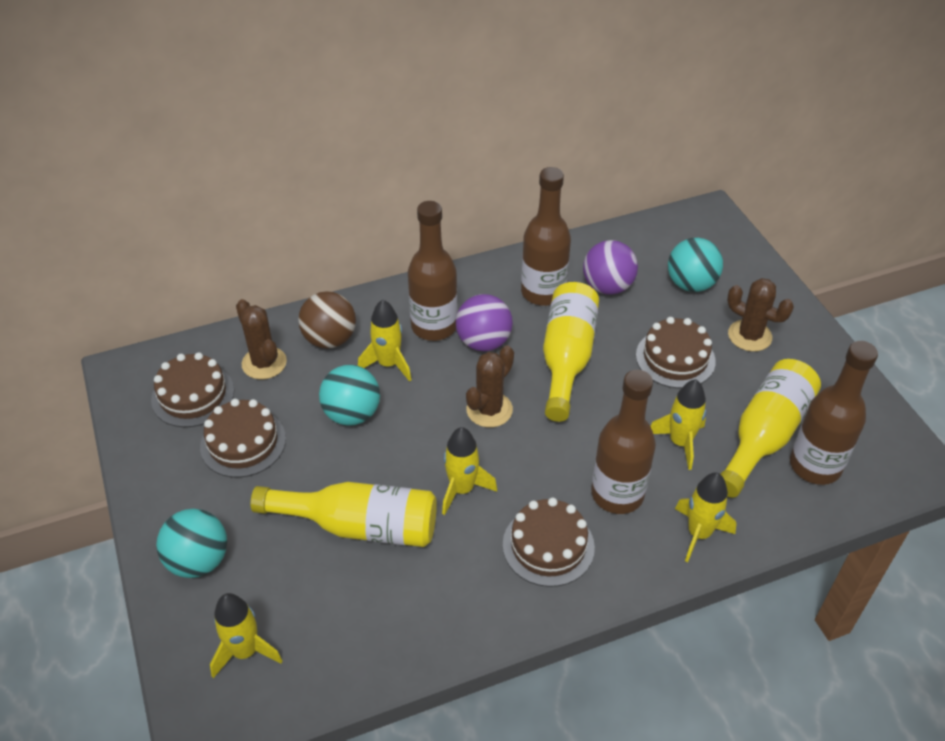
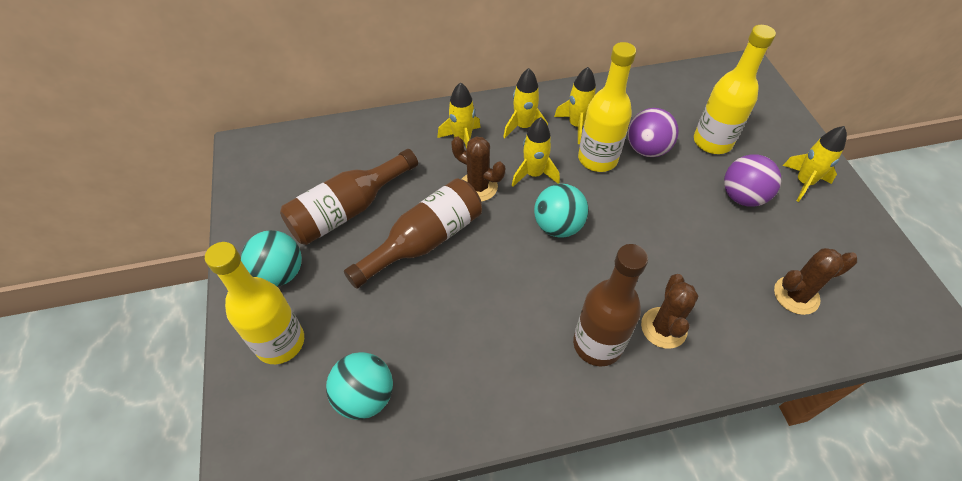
brown ball: 1 -> 0
brown bottle: 4 -> 3
brown cake: 4 -> 0

